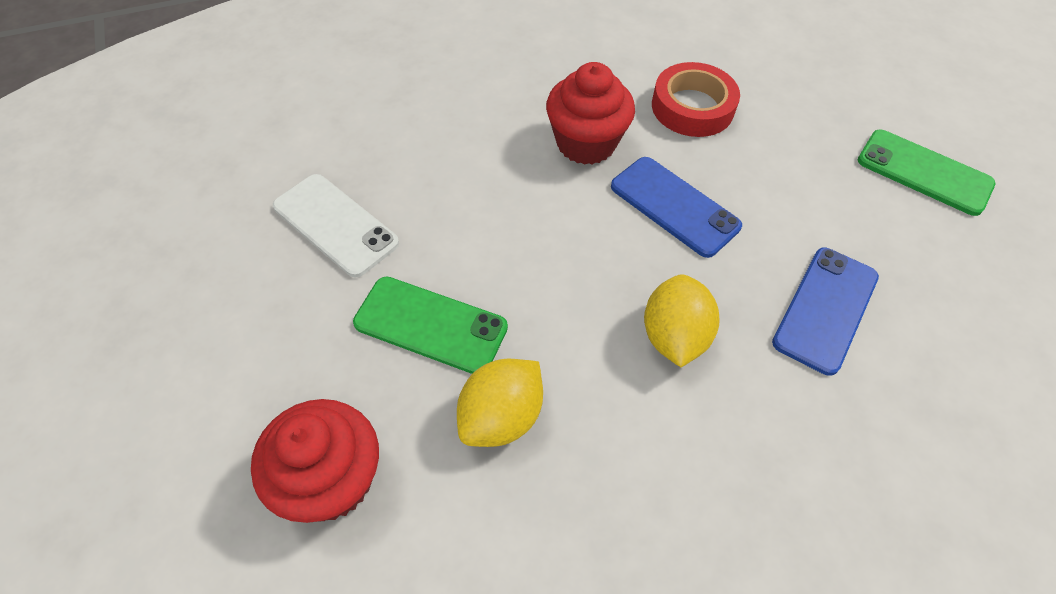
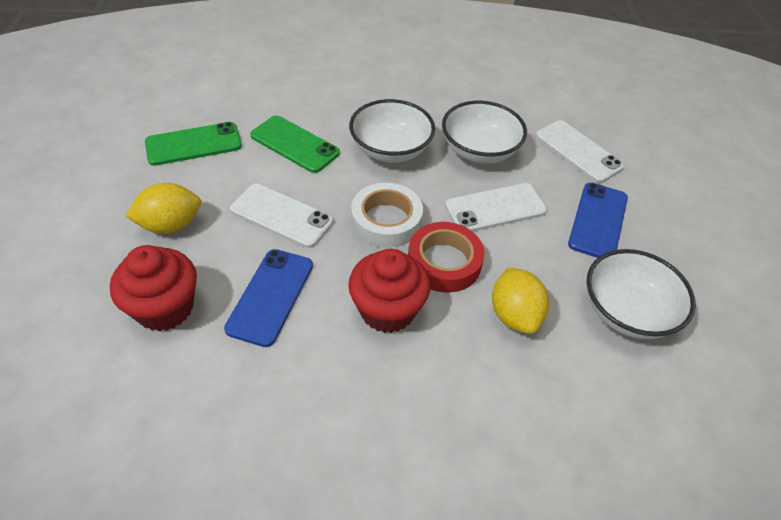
white bowl: 0 -> 3
white phone: 1 -> 3
white tape: 0 -> 1

